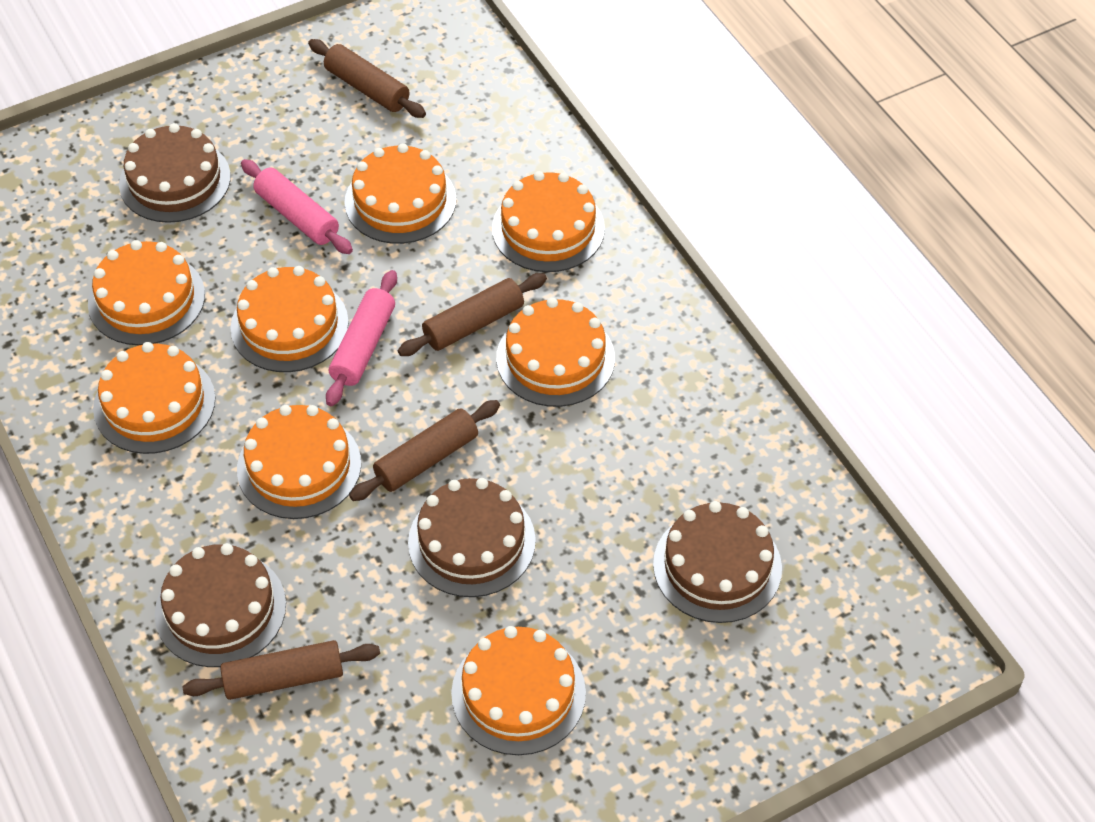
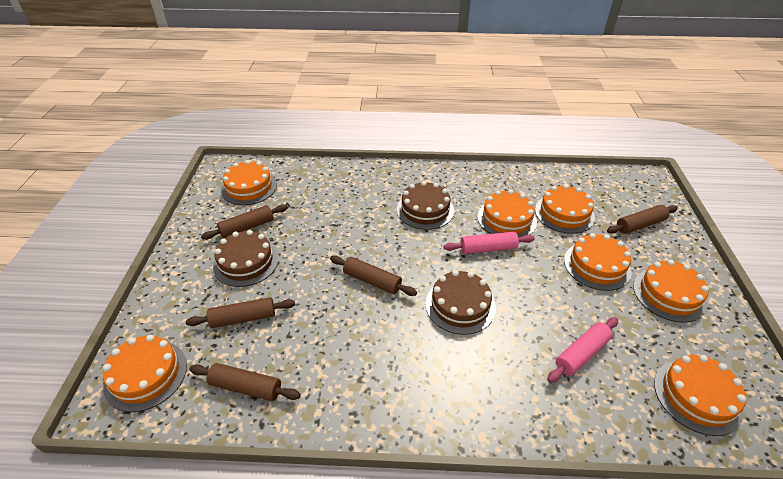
brown cake: 4 -> 3
brown rolling pin: 4 -> 5
orange cake: 8 -> 7

